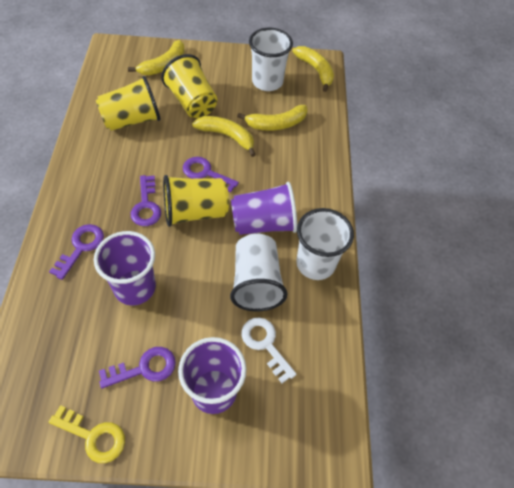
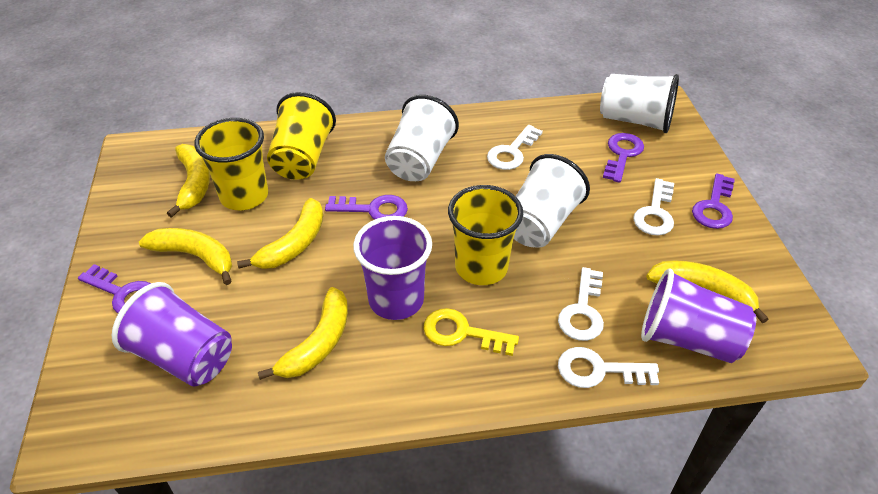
white key: 1 -> 4
yellow banana: 4 -> 5

